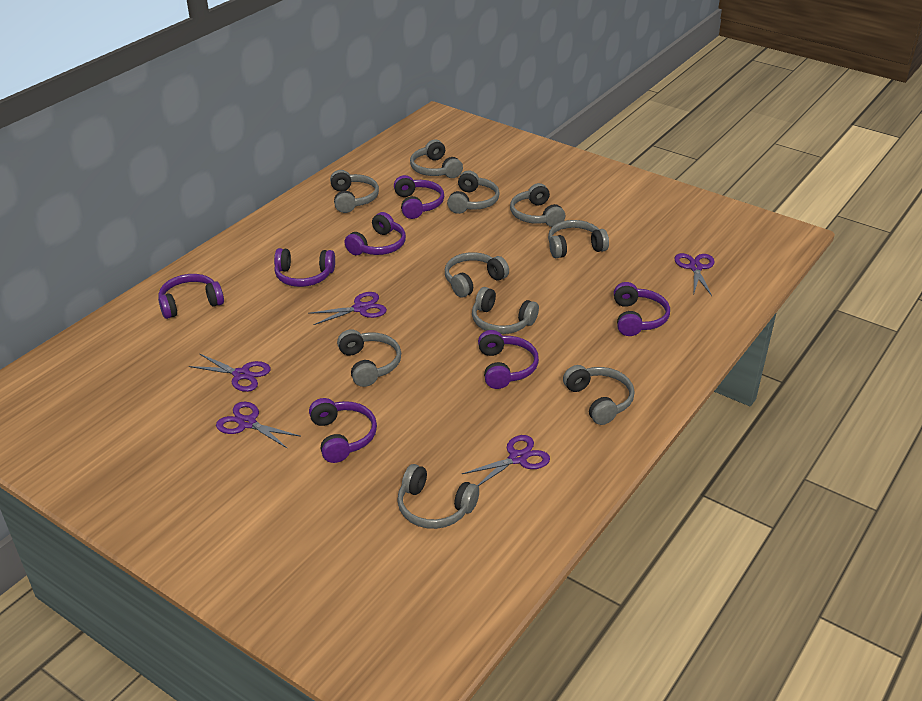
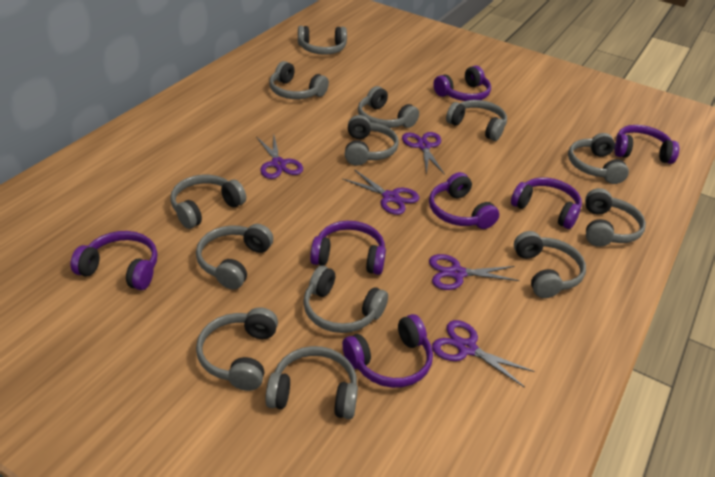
grey headphones: 10 -> 13

